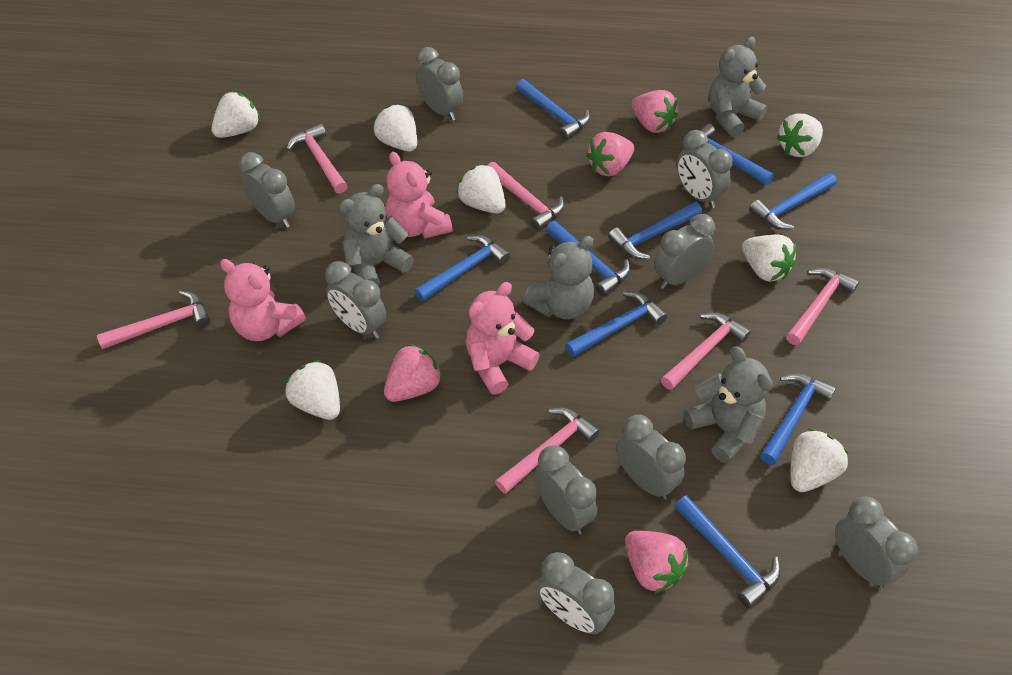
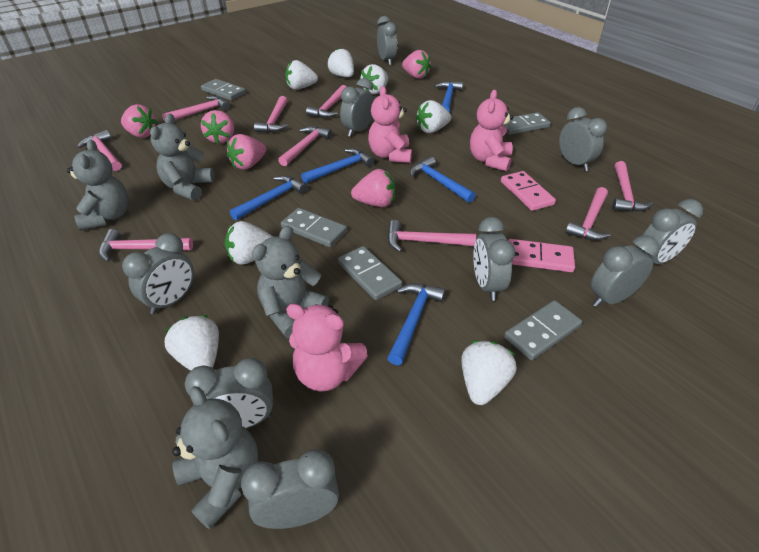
blue hammer: 9 -> 5
grey domino: 0 -> 5
pink domino: 0 -> 2
pink hammer: 6 -> 9
pink strawberry: 4 -> 5

